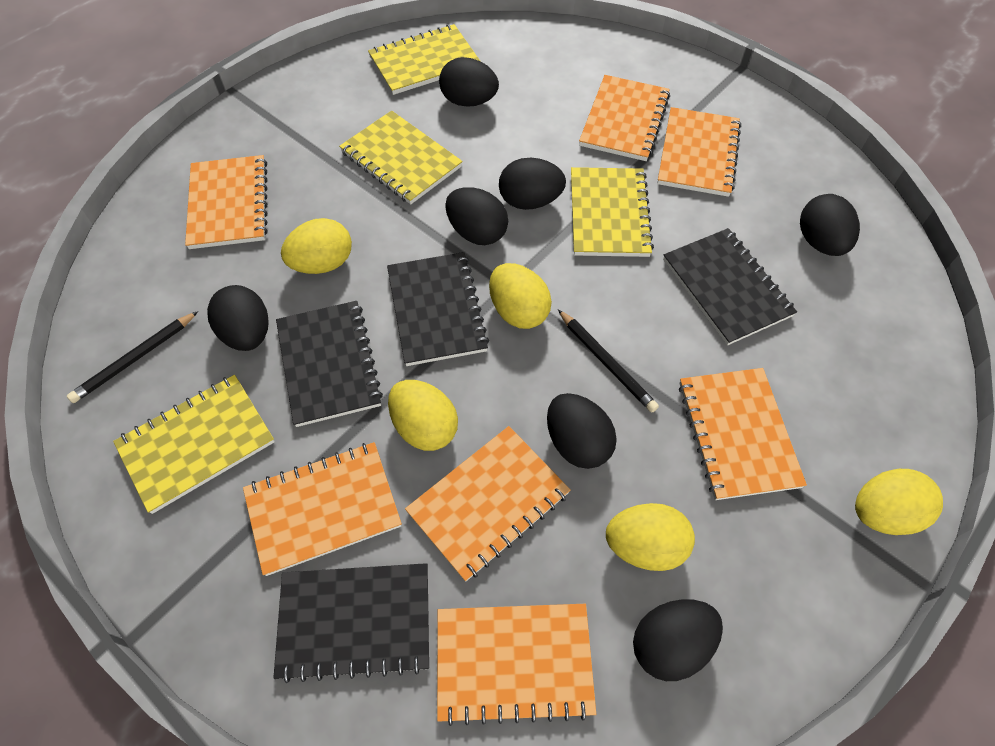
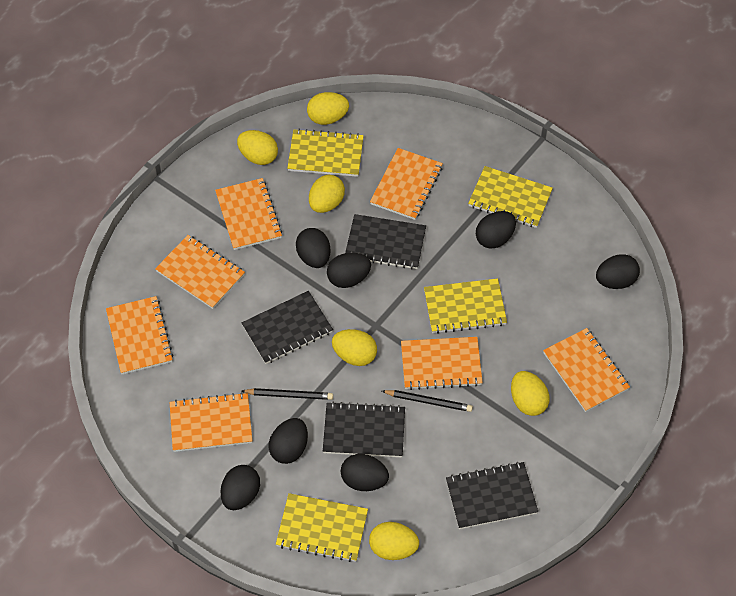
yellow egg: 5 -> 6

